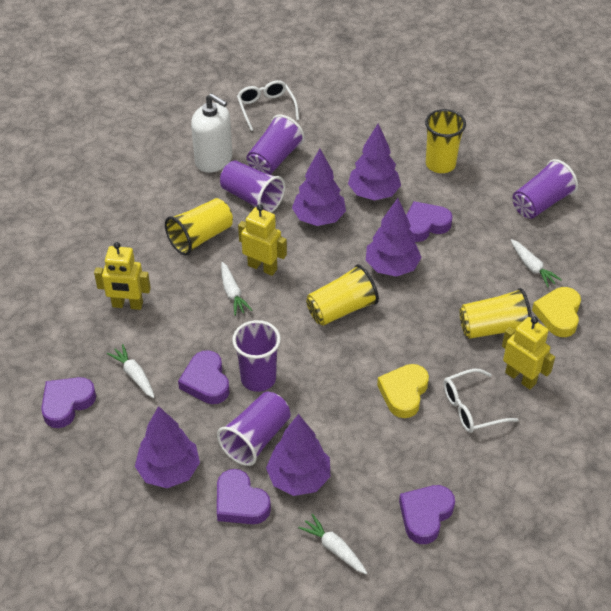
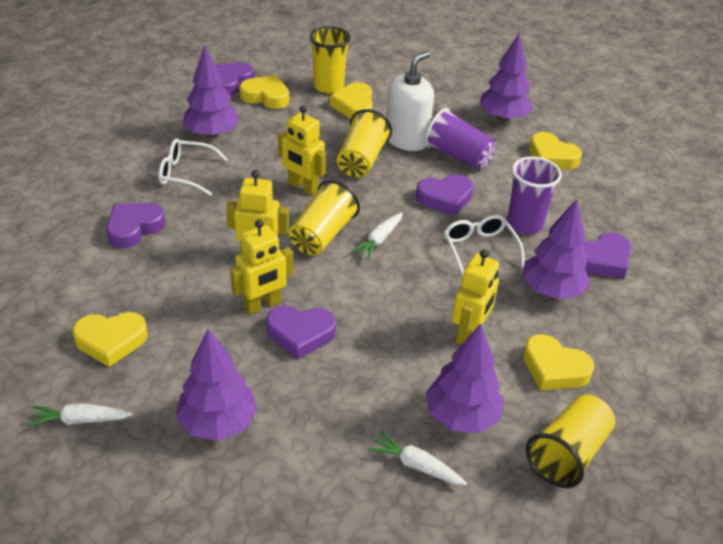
purple cup: 5 -> 2
white carrot: 4 -> 3
yellow heart: 2 -> 5
yellow robot: 3 -> 4

